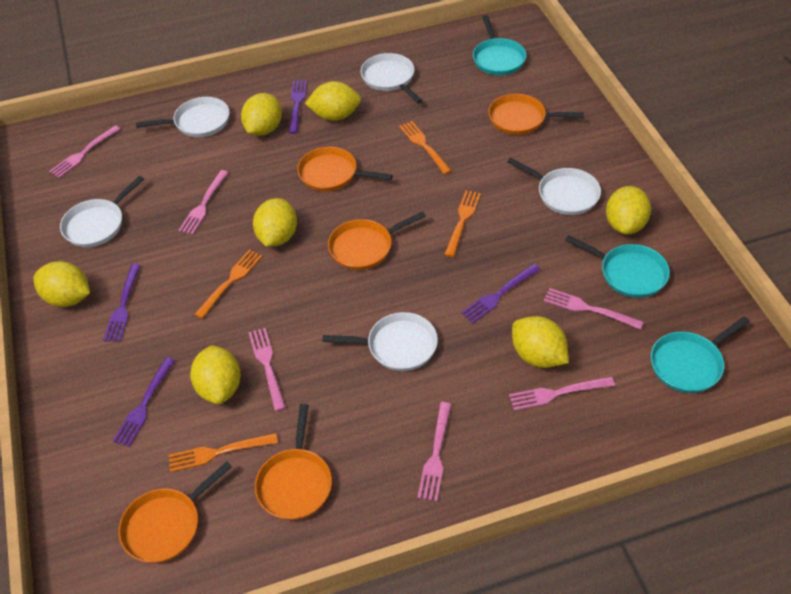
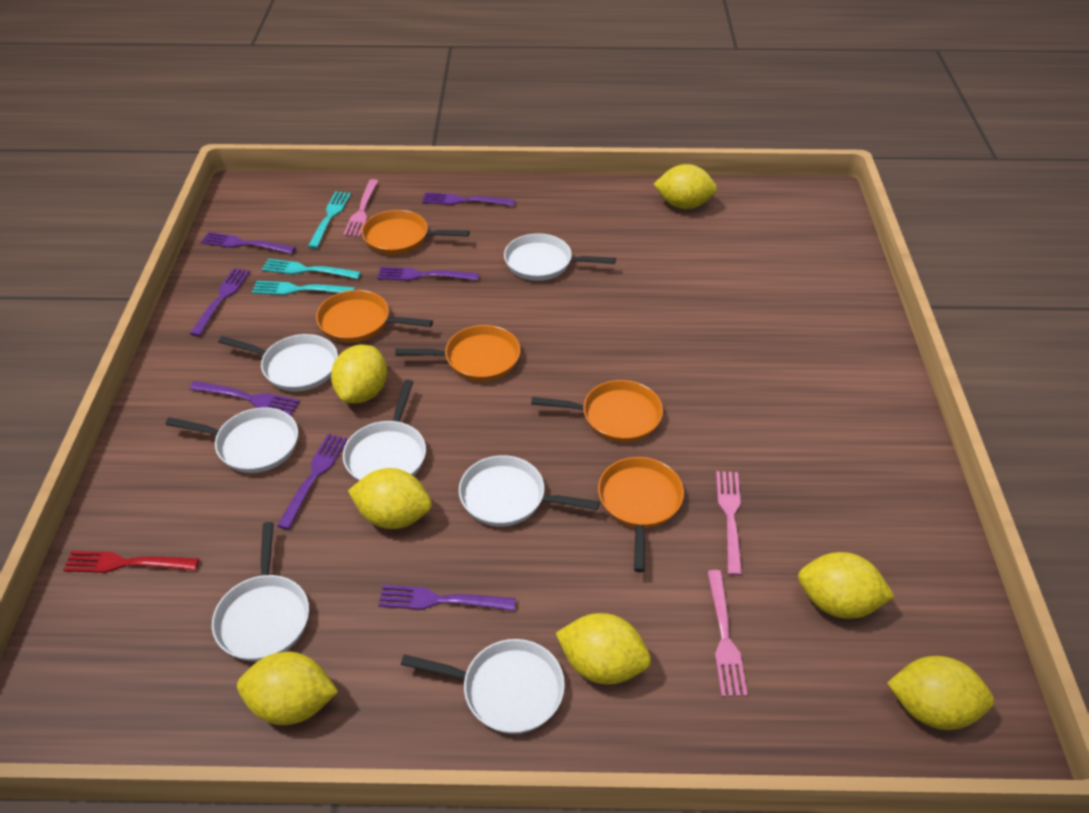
orange fork: 4 -> 0
pink fork: 6 -> 3
purple fork: 4 -> 7
red fork: 0 -> 1
turquoise fork: 0 -> 3
turquoise pan: 3 -> 0
white pan: 5 -> 7

